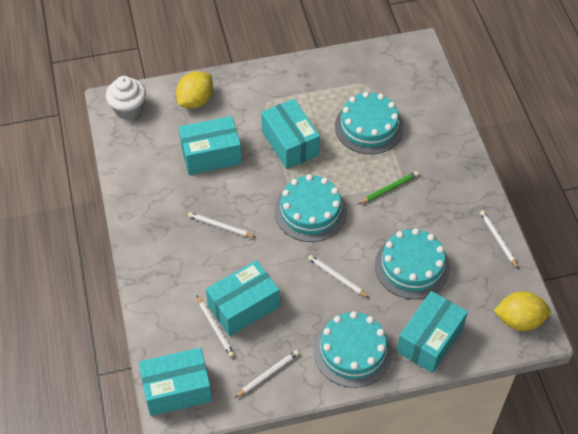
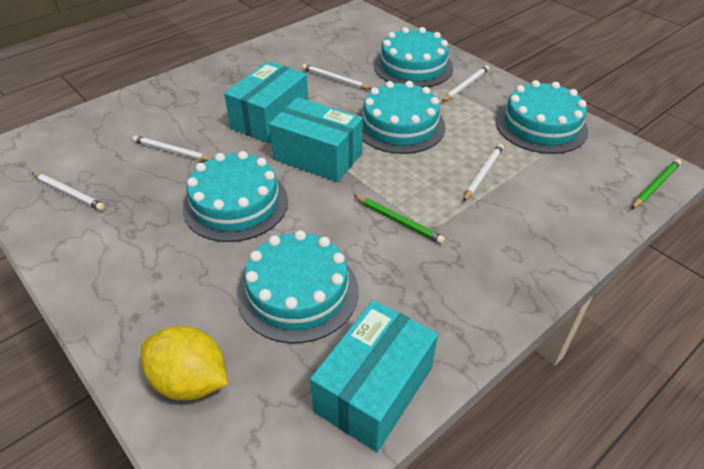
green pencil: 1 -> 2
turquoise box: 5 -> 3
turquoise cake: 4 -> 5
white cupcake: 1 -> 0
yellow lemon: 2 -> 1

